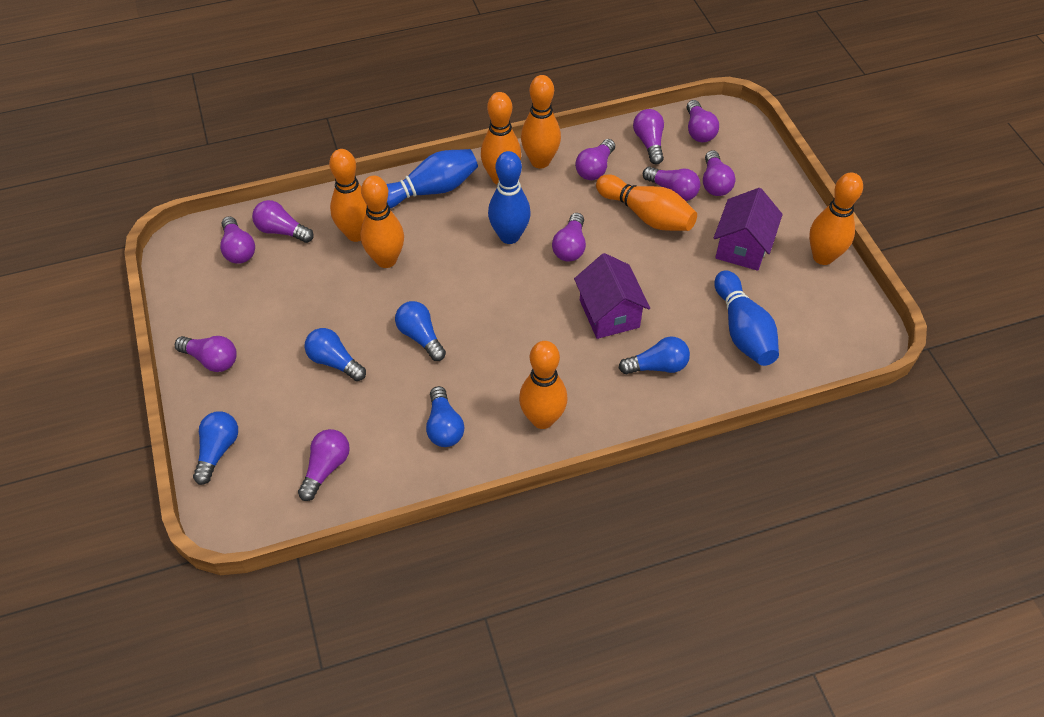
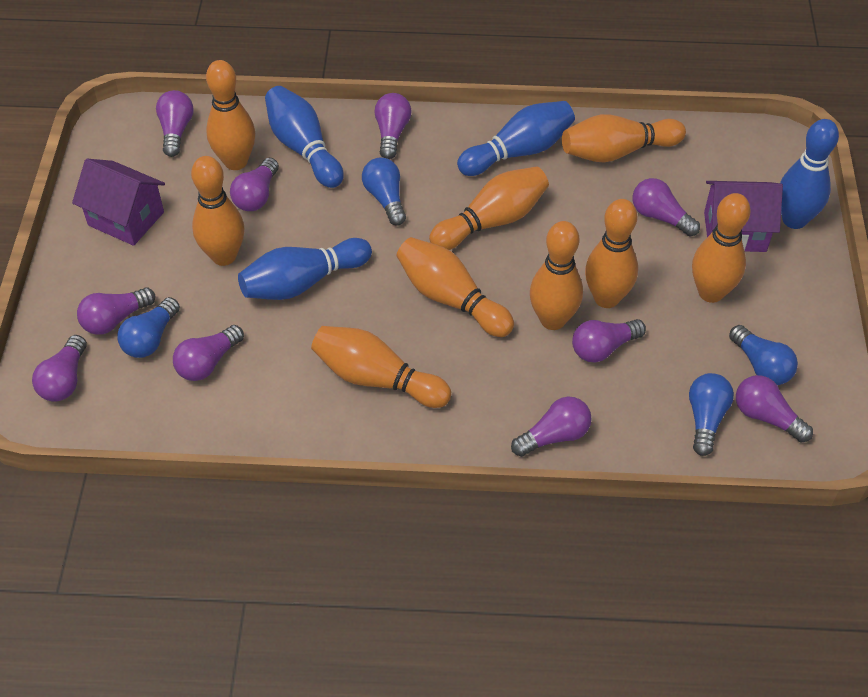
blue bowling pin: 3 -> 4
blue light bulb: 5 -> 4
orange bowling pin: 7 -> 9

